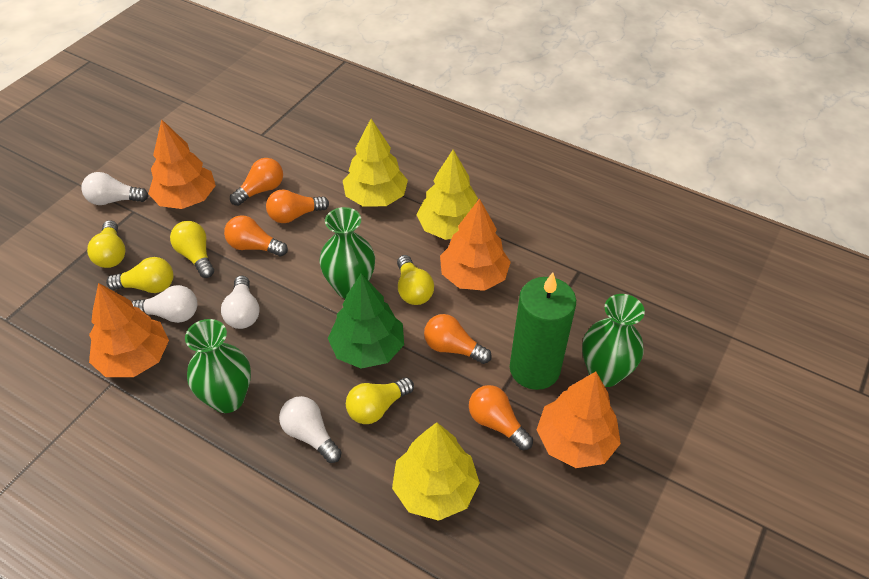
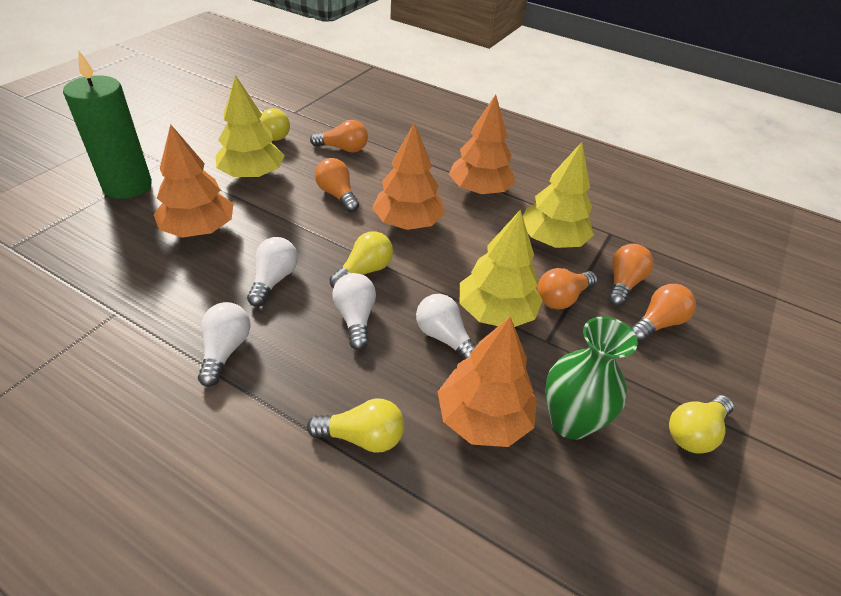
green tree: 1 -> 0
green vase: 3 -> 1
yellow light bulb: 5 -> 4

